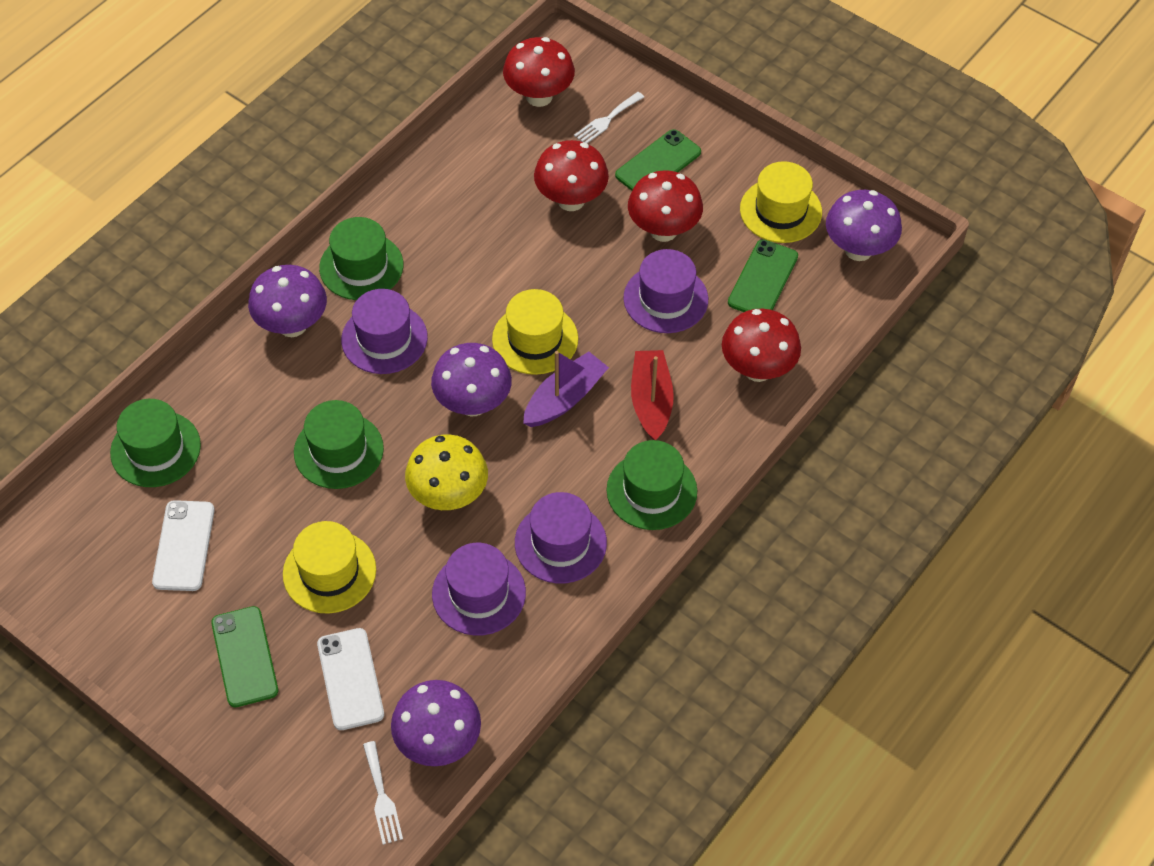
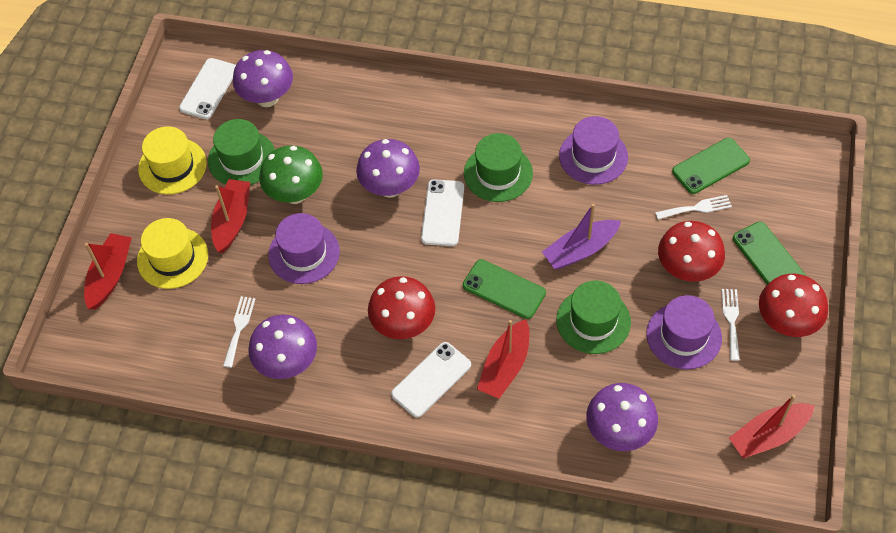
green hat: 4 -> 3
green mushroom: 0 -> 1
purple hat: 4 -> 3
red boat: 1 -> 4
red mushroom: 4 -> 3
white fork: 2 -> 3
white phone: 2 -> 3
yellow hat: 3 -> 2
yellow mushroom: 1 -> 0

